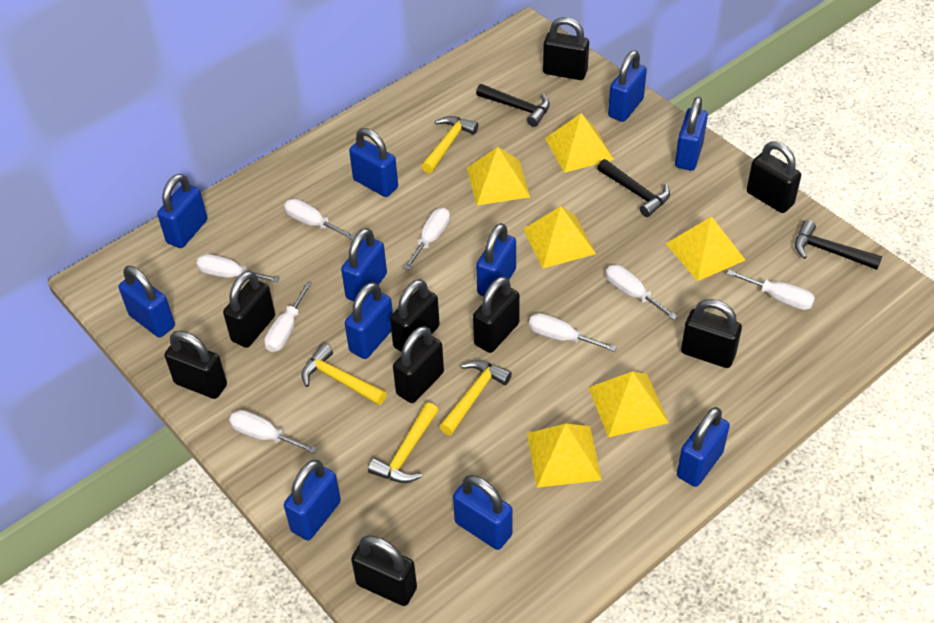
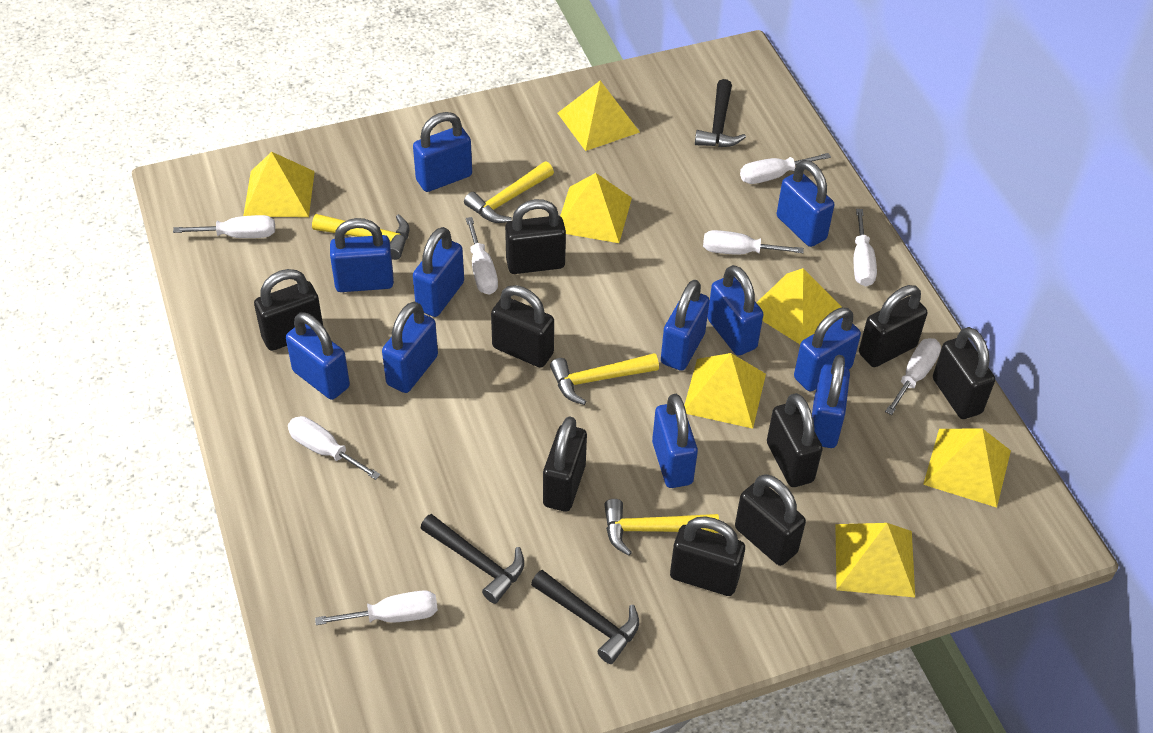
yellow pyramid: 6 -> 7

